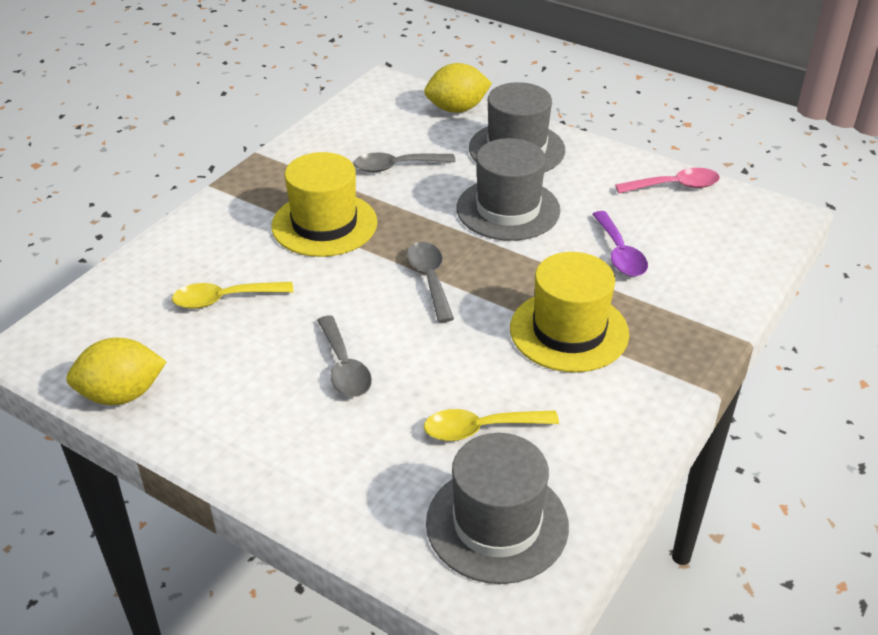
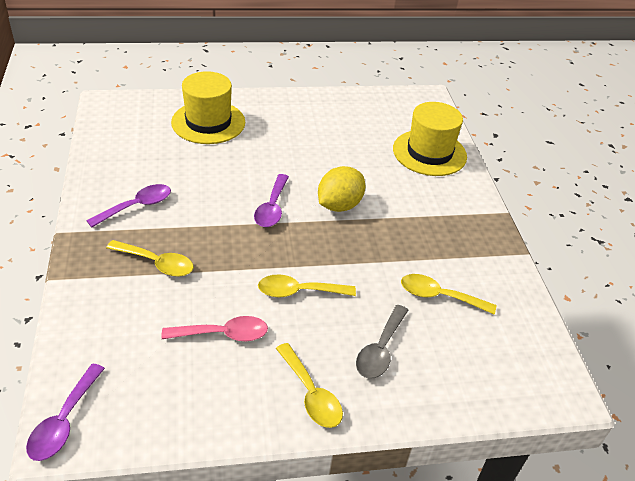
grey hat: 3 -> 0
grey spoon: 3 -> 1
purple spoon: 1 -> 3
yellow lemon: 2 -> 1
yellow spoon: 2 -> 4

